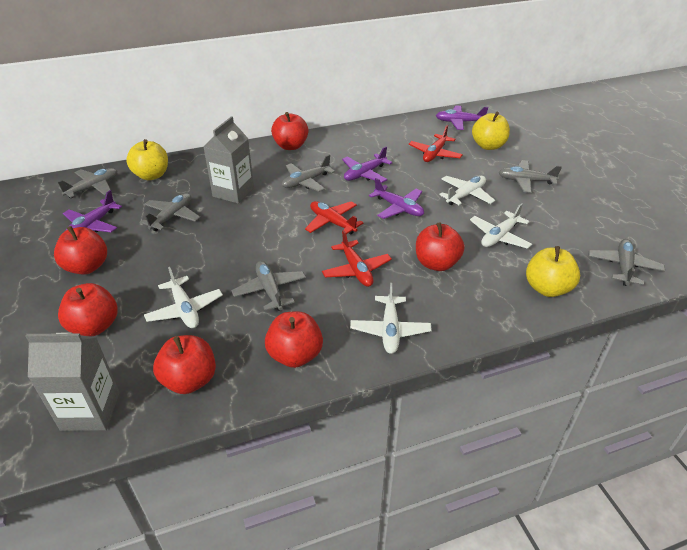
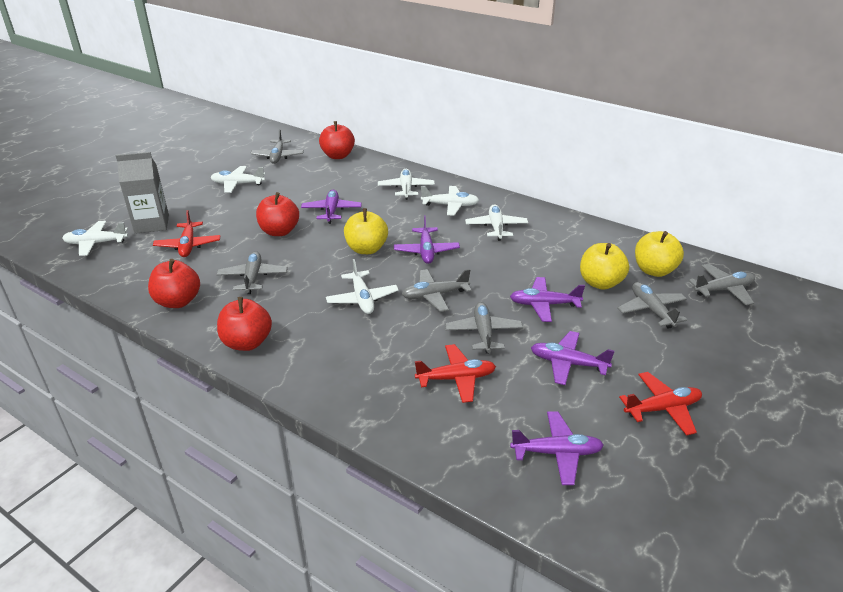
grey carton: 2 -> 1
purple plane: 4 -> 5
red apple: 6 -> 4
white plane: 4 -> 6

